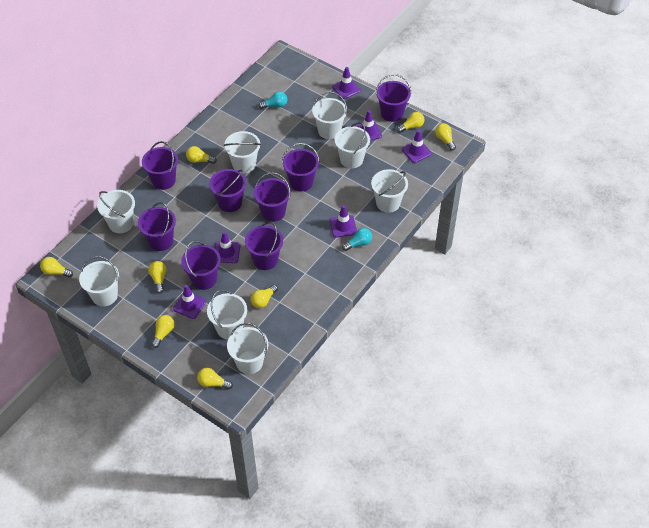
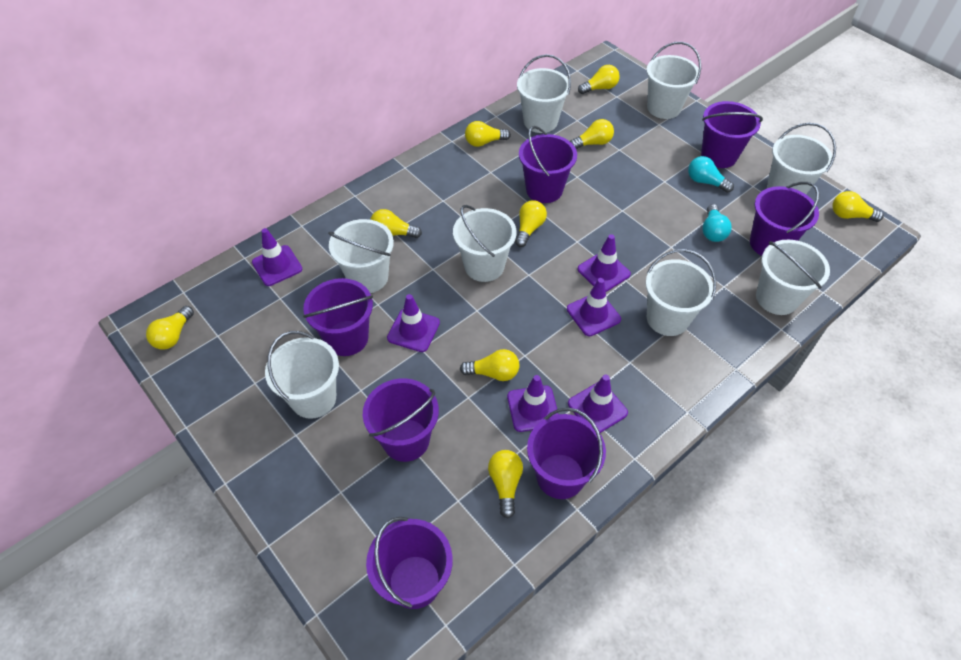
purple bucket: 8 -> 7
yellow light bulb: 8 -> 9

